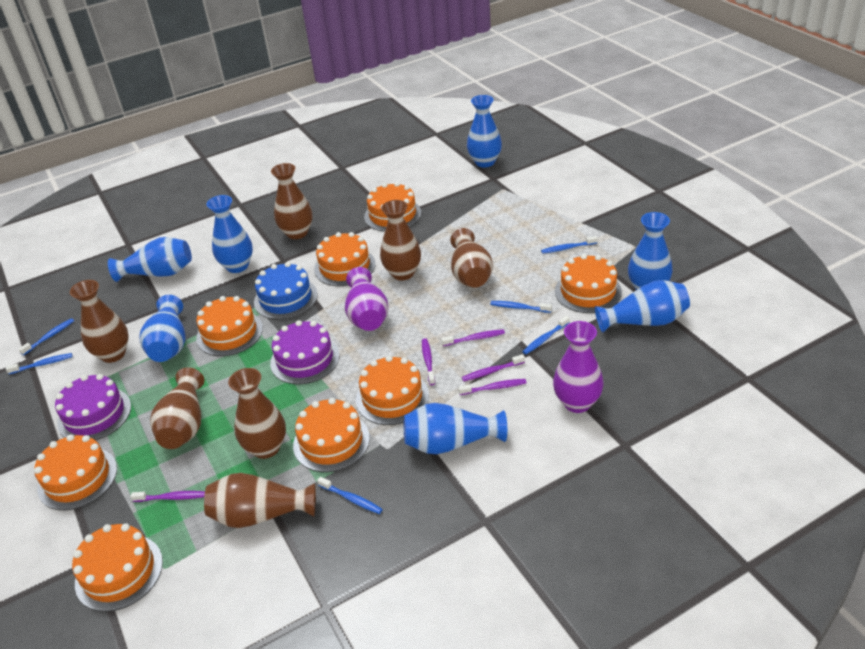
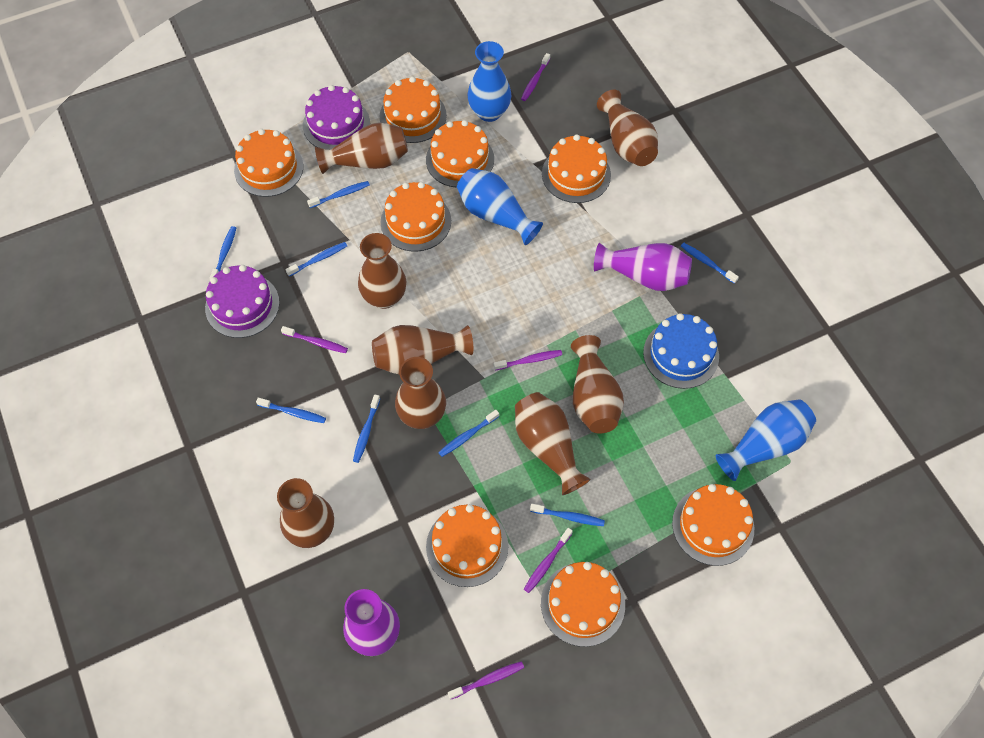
blue toothbrush: 6 -> 8
blue vase: 7 -> 3
brown vase: 7 -> 8

